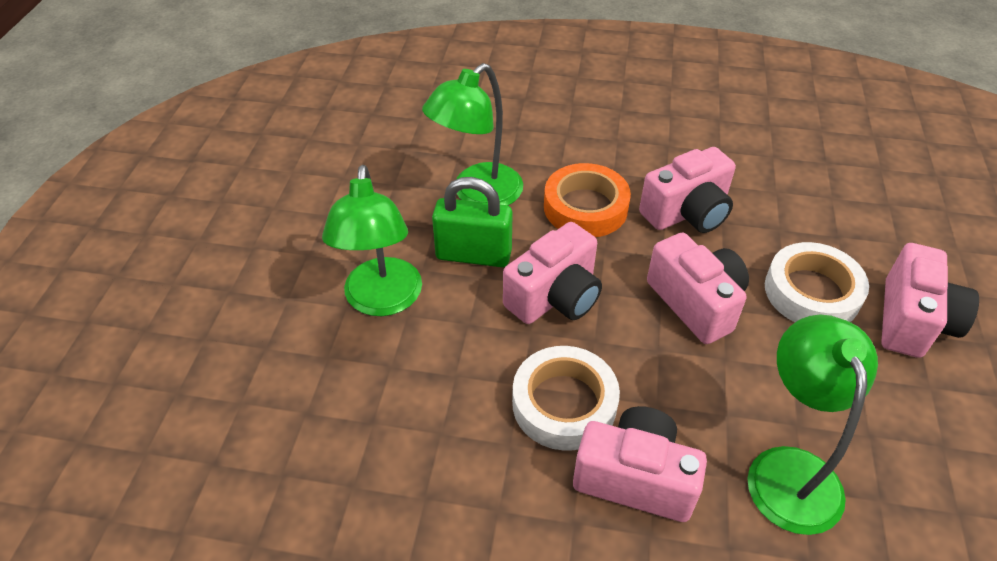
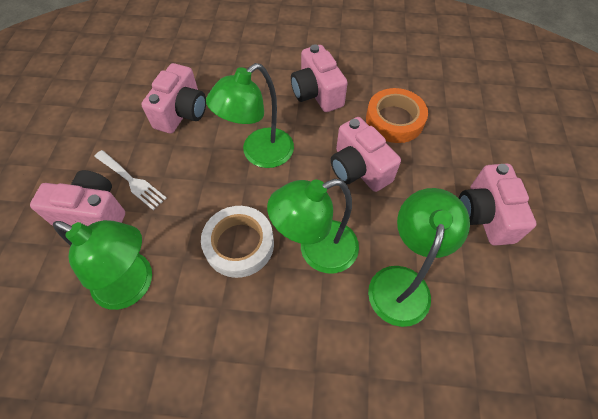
green lamp: 3 -> 4
green padlock: 1 -> 0
white fork: 0 -> 1
white tape: 2 -> 1

